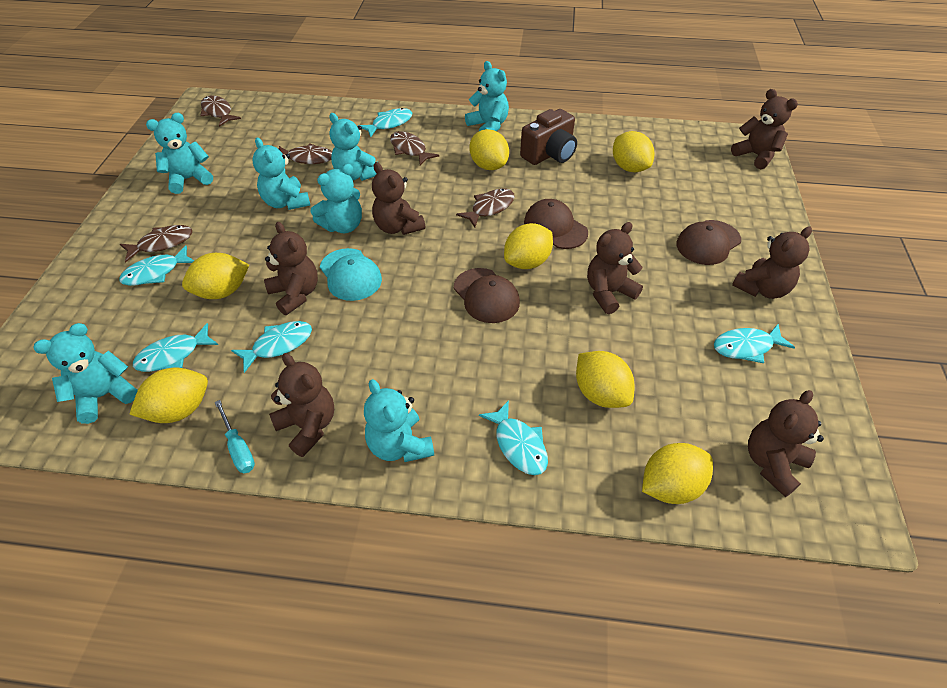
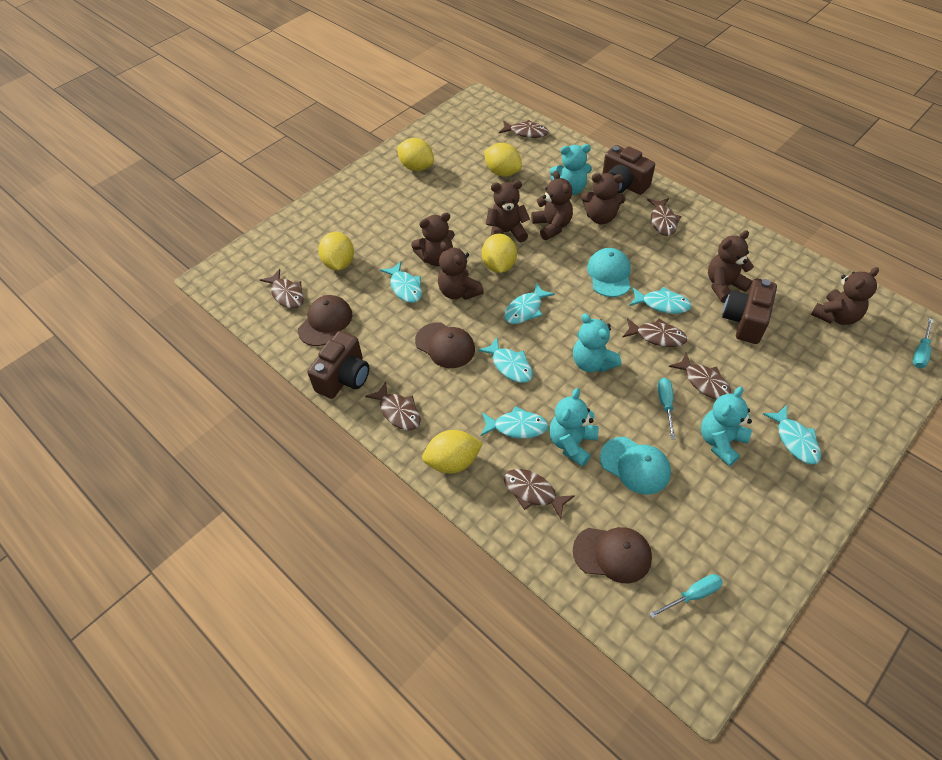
brown camera: 1 -> 3
brown fish: 5 -> 7
turquoise cap: 1 -> 2
turquoise screwdriver: 1 -> 3
turquoise teddy bear: 7 -> 4
yellow lemon: 7 -> 5

